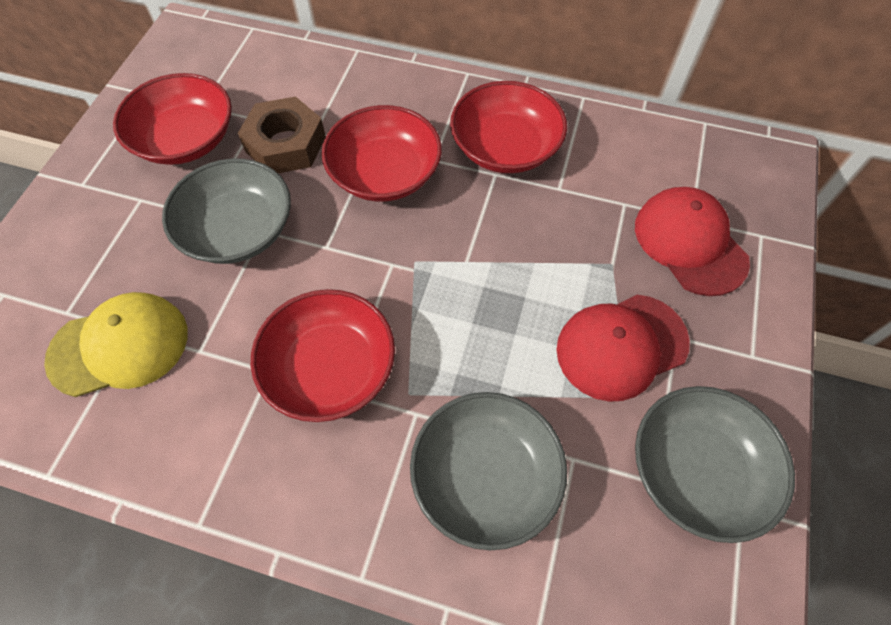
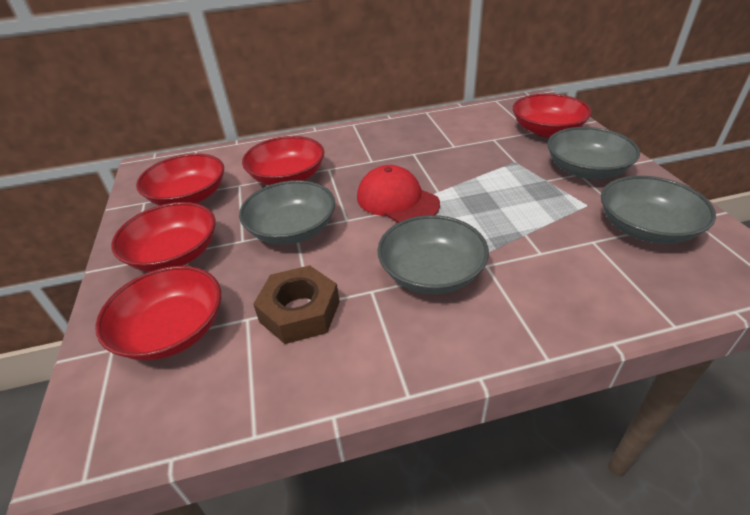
grey bowl: 3 -> 4
red bowl: 4 -> 5
red cap: 2 -> 1
yellow cap: 1 -> 0

